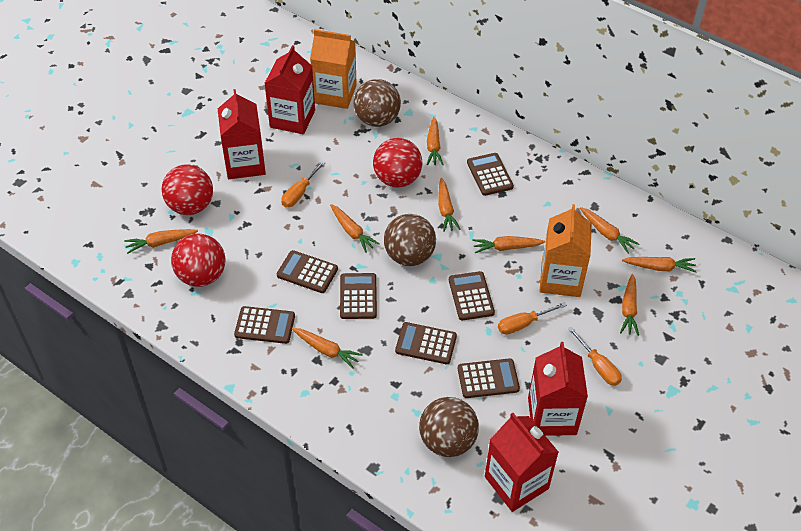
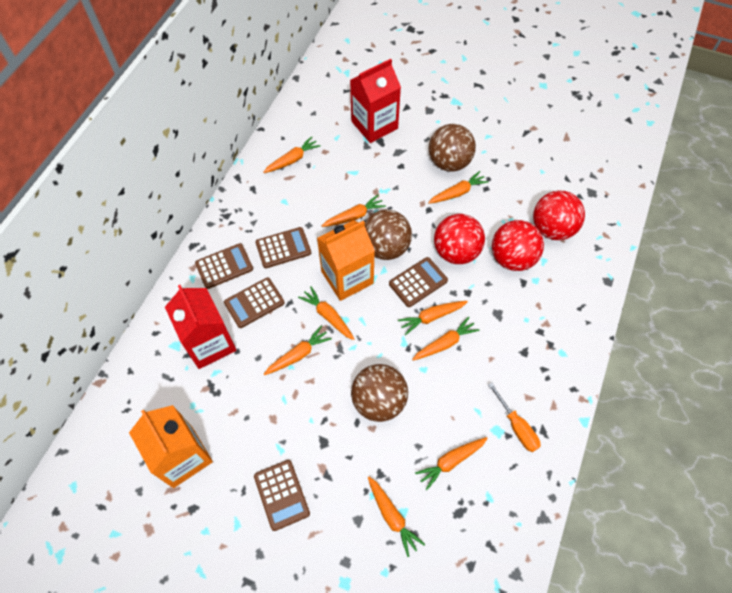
brown calculator: 7 -> 5
orange screwdriver: 3 -> 1
red carton: 4 -> 2

